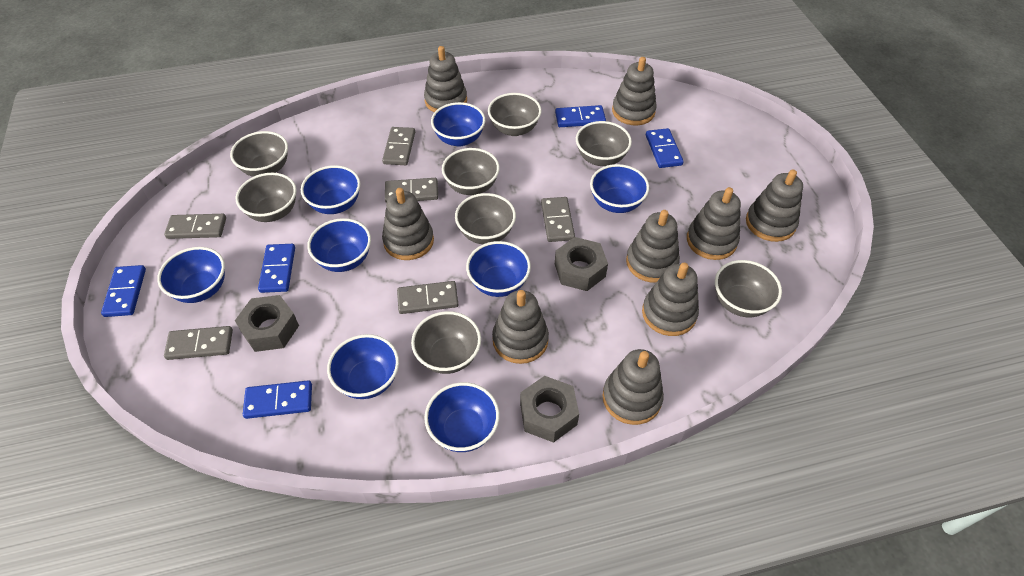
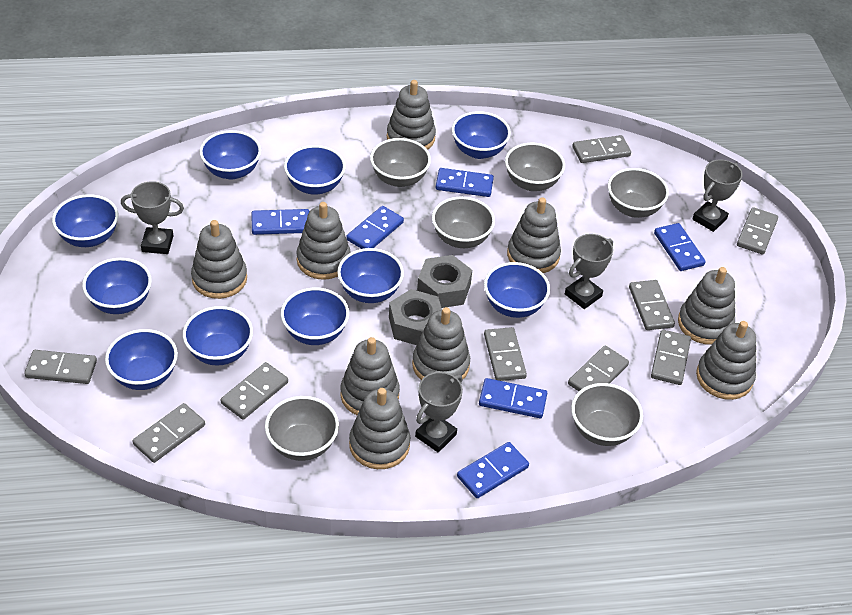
blue bowl: 8 -> 10
blue domino: 5 -> 6
grey bowl: 8 -> 6
grey domino: 6 -> 9
grey nut: 3 -> 2
grey trophy: 0 -> 4

